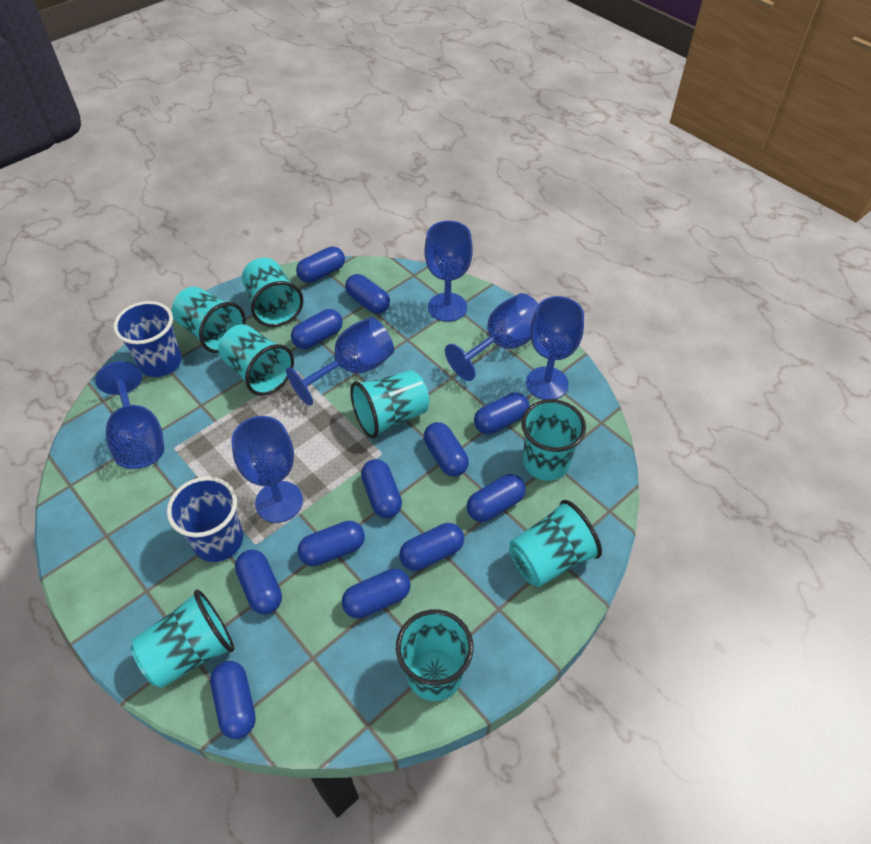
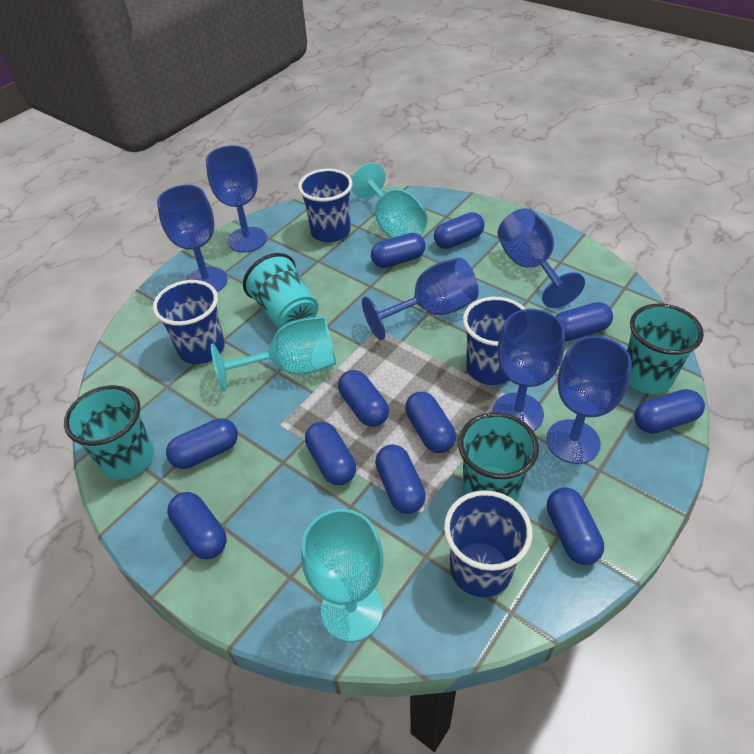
blue capsule: 12 -> 11
blue cup: 2 -> 4
turquoise cup: 8 -> 4
turquoise goblet: 0 -> 3

